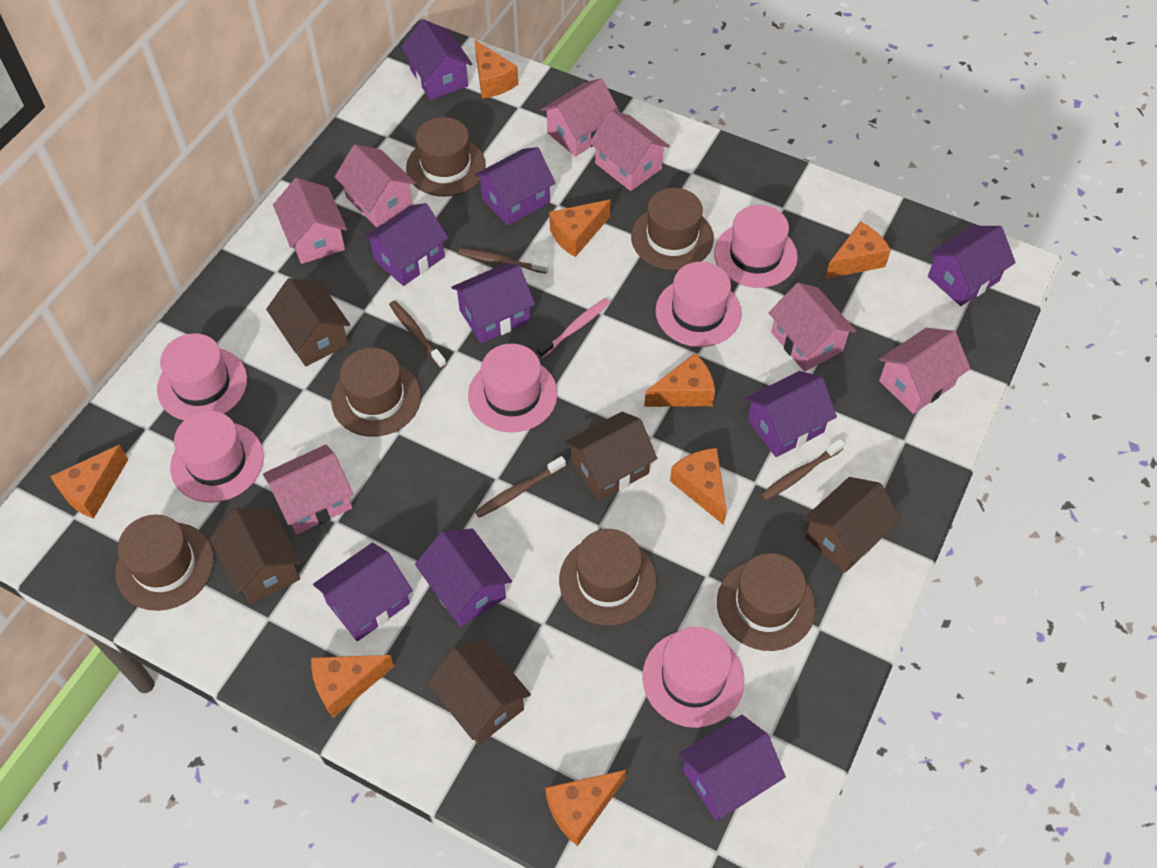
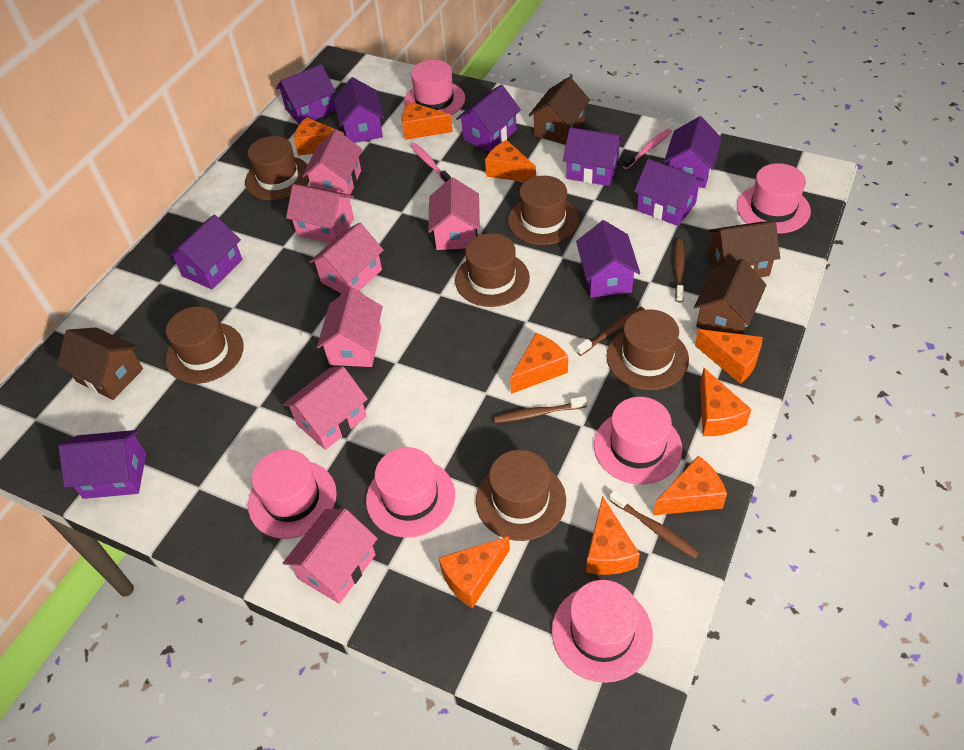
brown house: 5 -> 4
orange cheese: 8 -> 9
pink toothbrush: 1 -> 2

